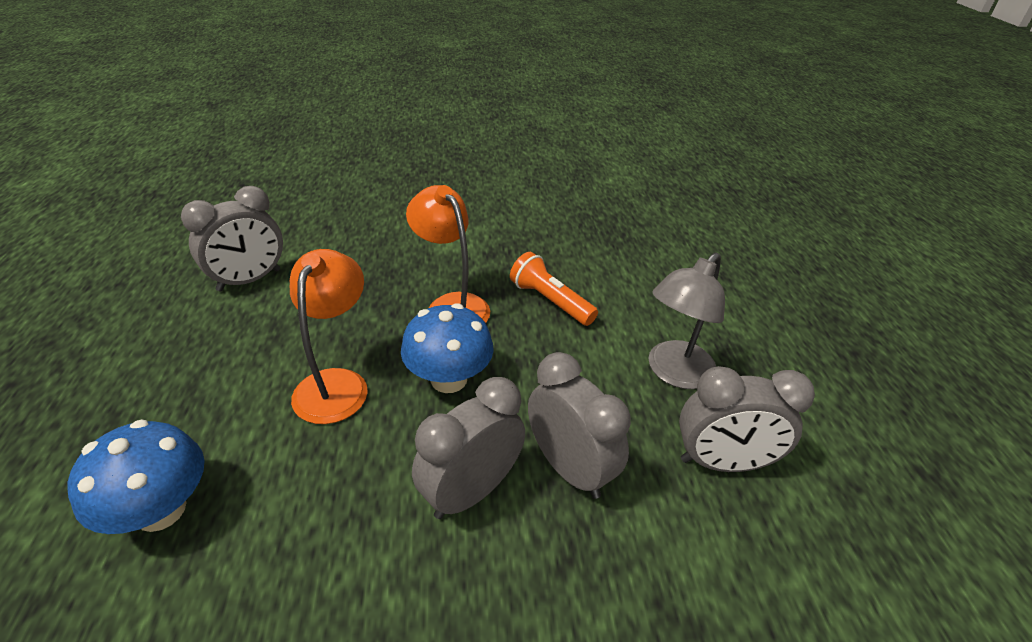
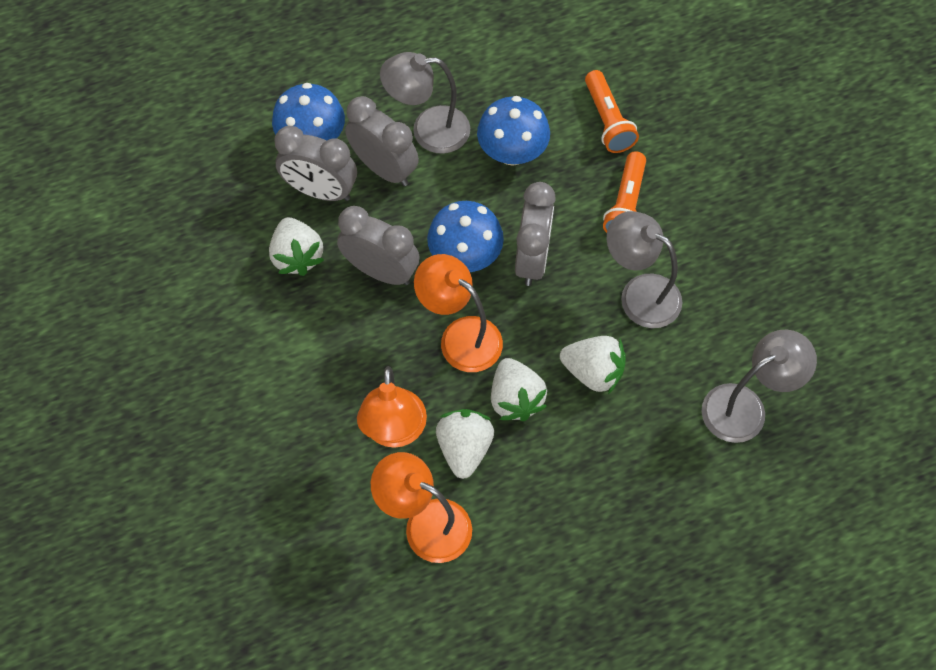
blue mushroom: 2 -> 3
grey lamp: 1 -> 3
orange flashlight: 1 -> 2
orange lamp: 2 -> 3
white strawberry: 0 -> 4

